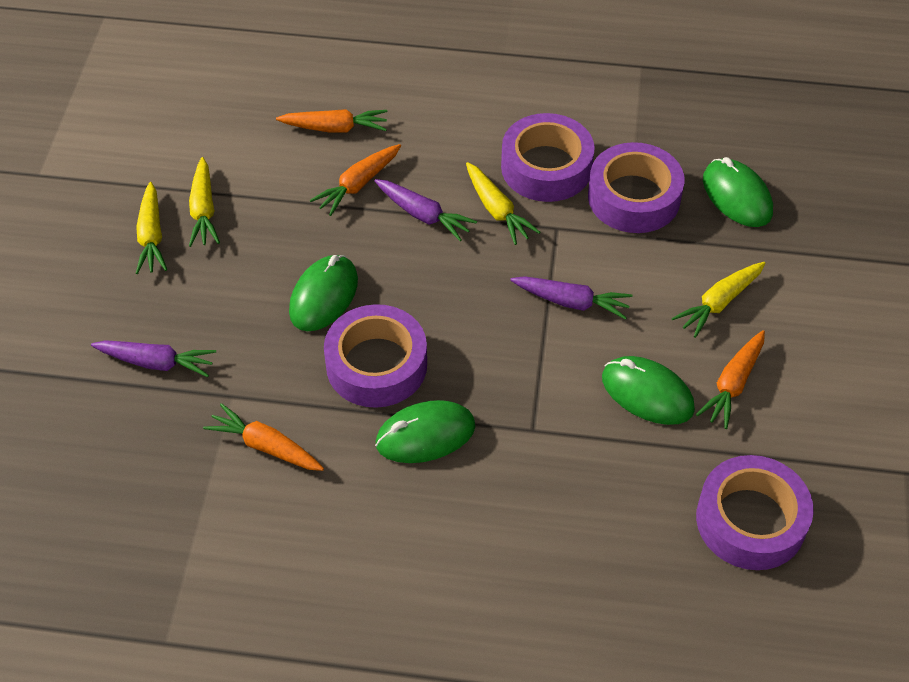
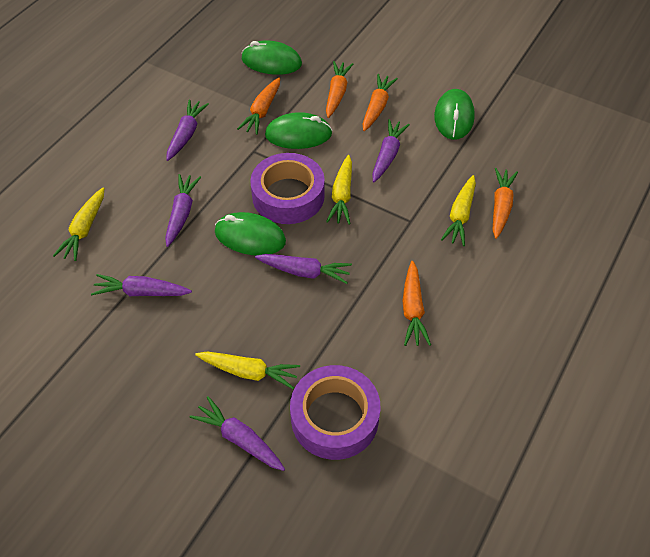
orange carrot: 4 -> 5
purple carrot: 3 -> 6
purple tape: 4 -> 2

